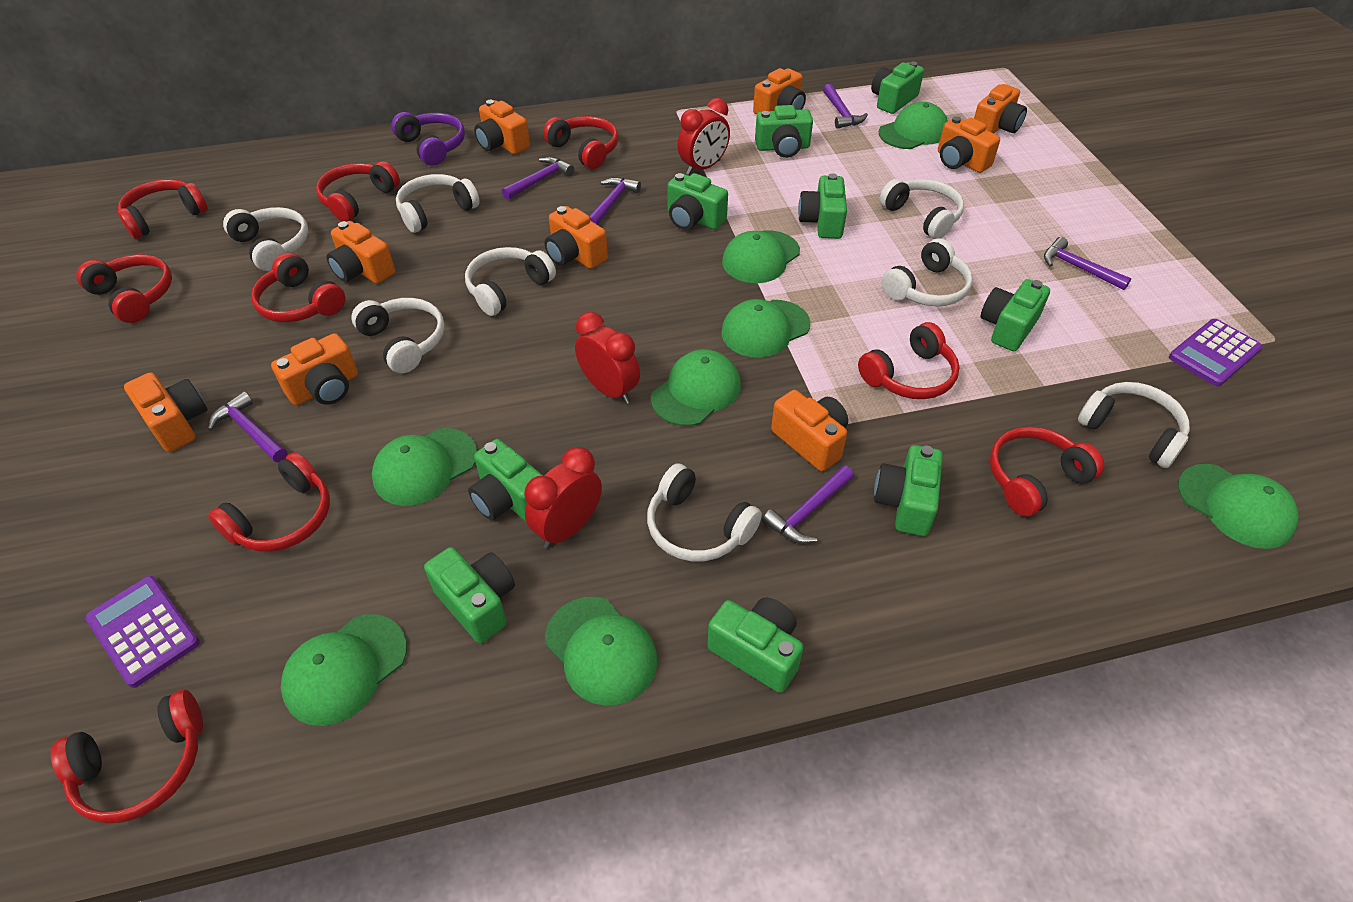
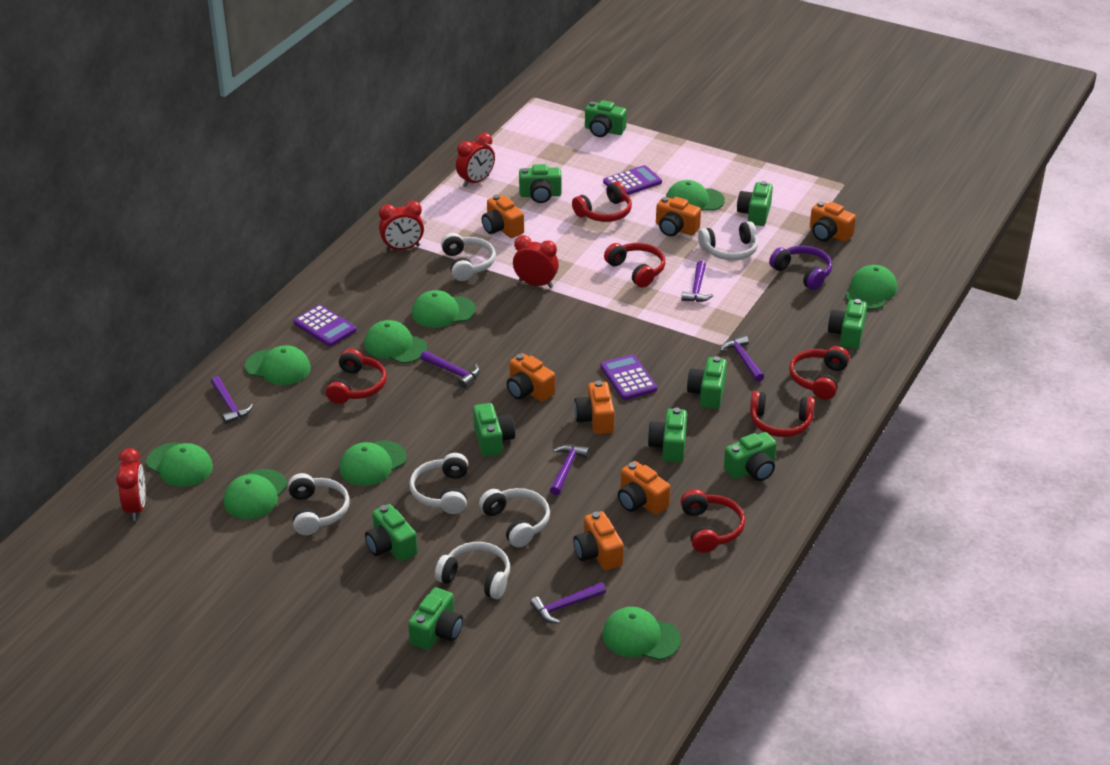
green camera: 9 -> 10
green cap: 8 -> 9
orange camera: 9 -> 7
purple calculator: 2 -> 3
red clock: 3 -> 4
red headphones: 9 -> 6
white headphones: 8 -> 6

